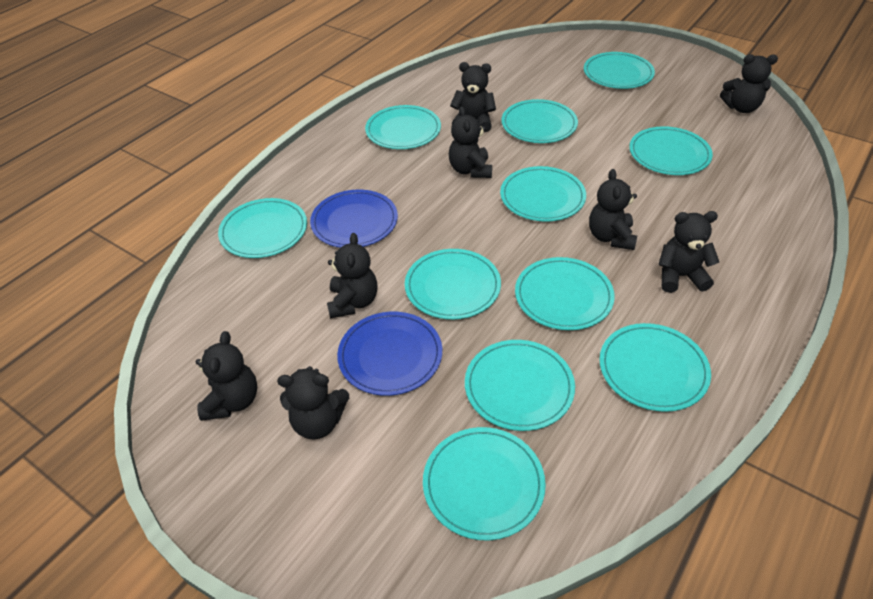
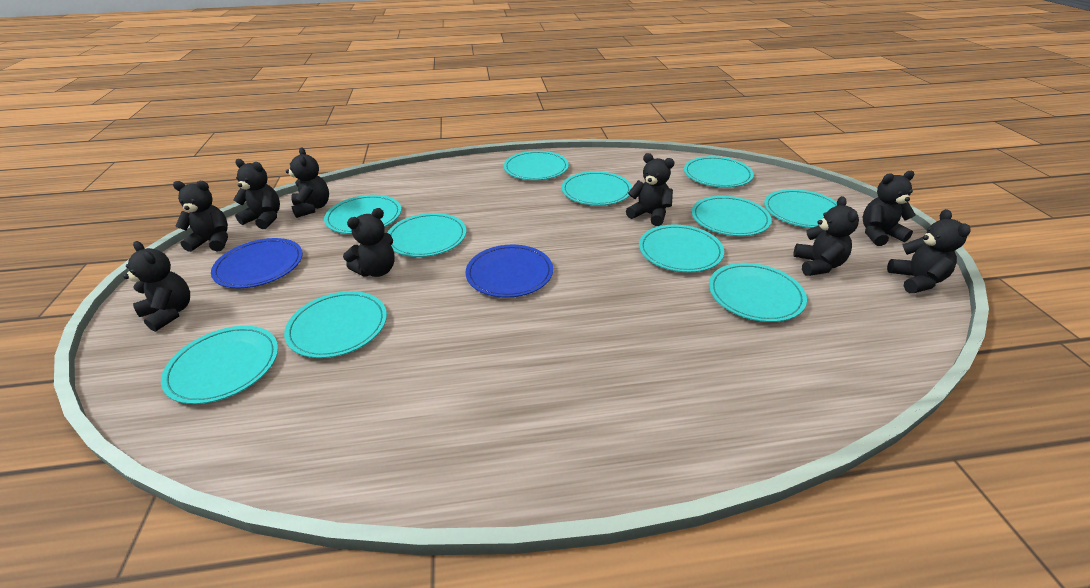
black teddy bear: 8 -> 9

